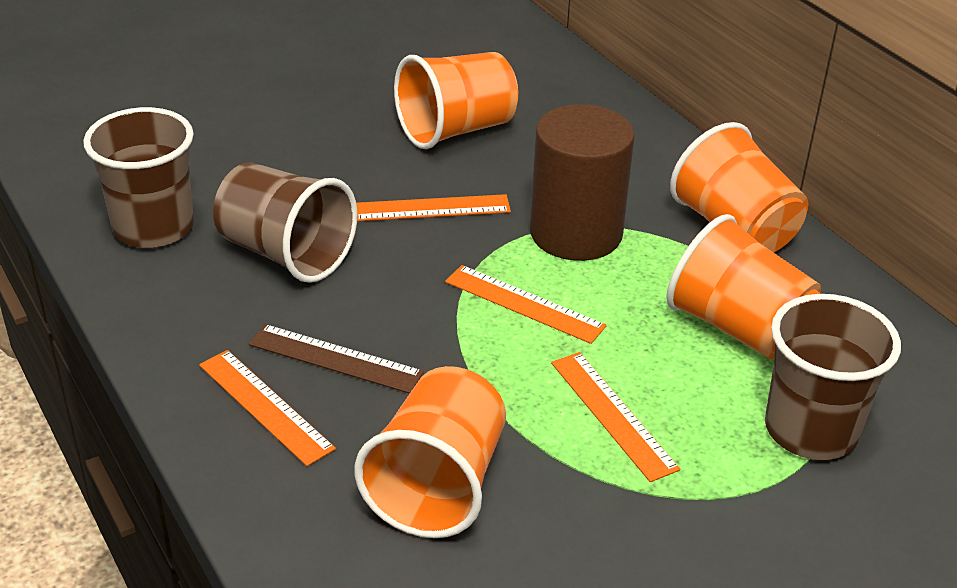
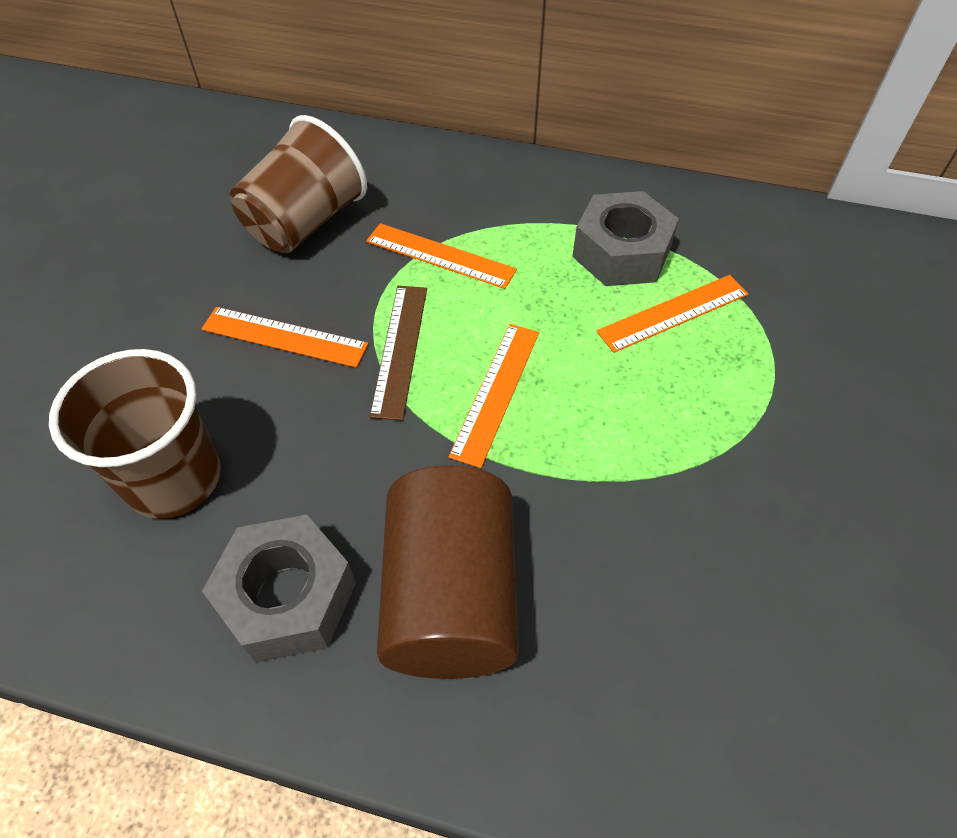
brown cup: 3 -> 2
grey nut: 0 -> 2
orange cup: 4 -> 0

